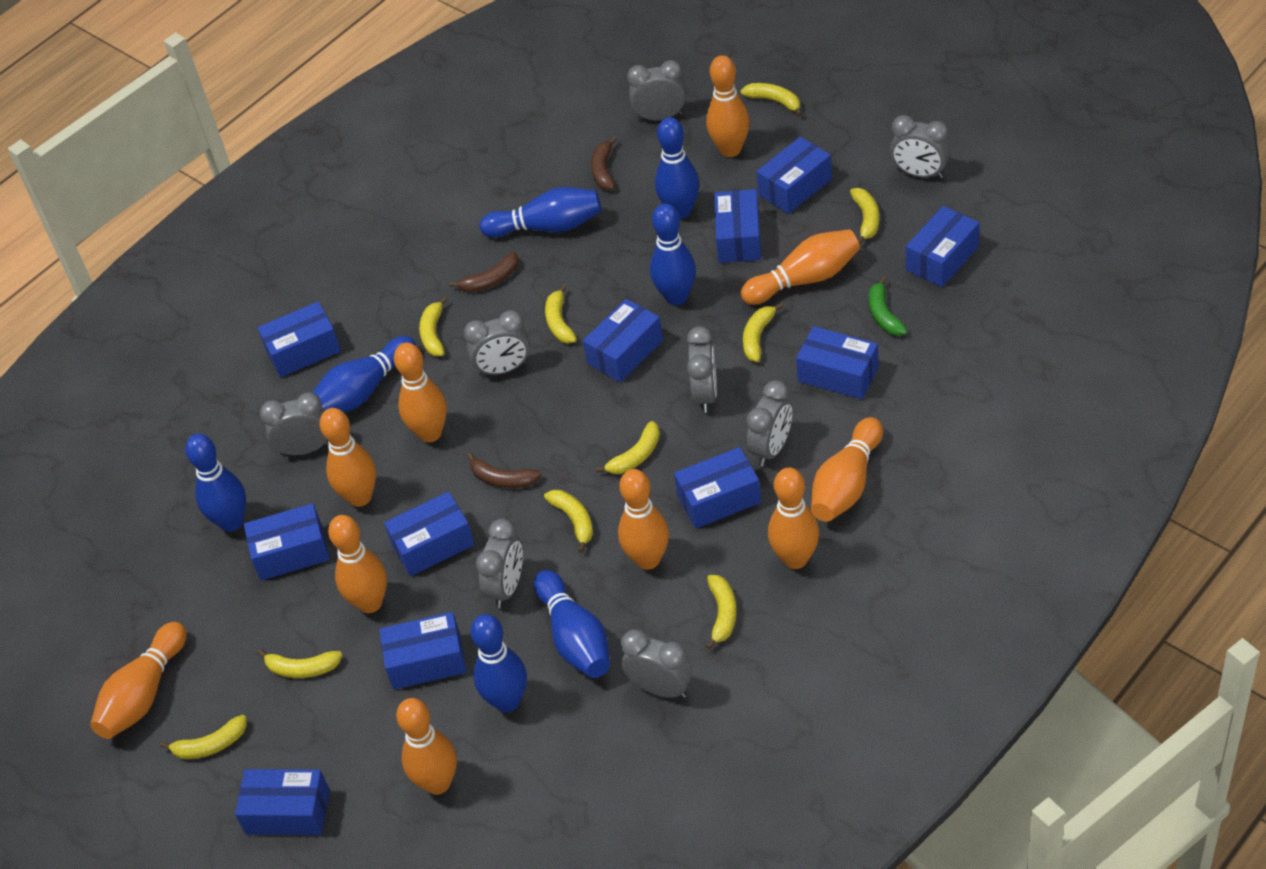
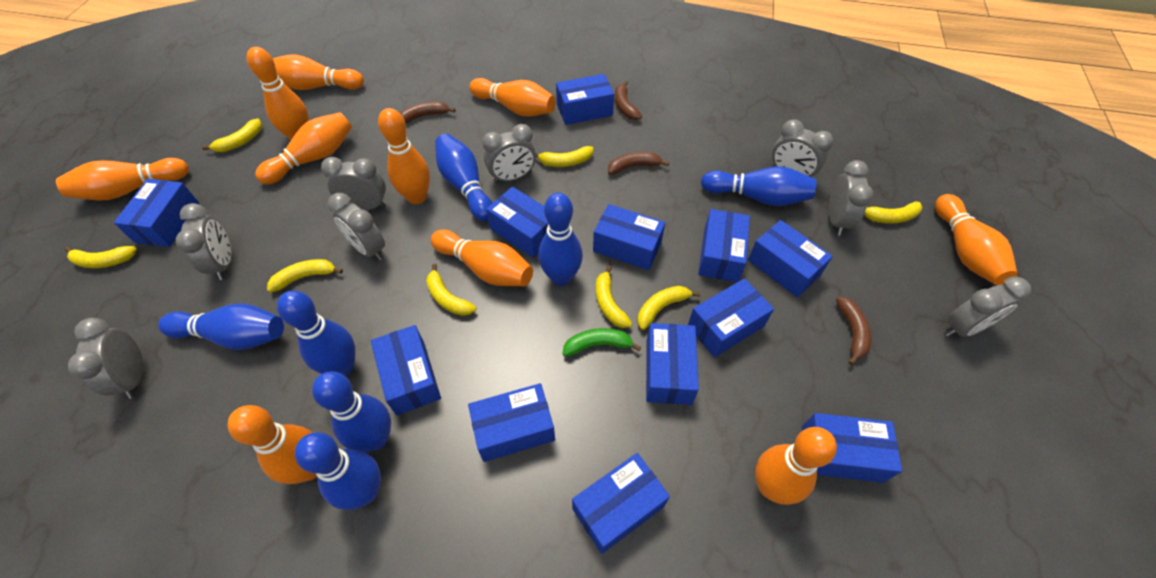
blue box: 11 -> 12
brown banana: 3 -> 4
yellow banana: 10 -> 8

